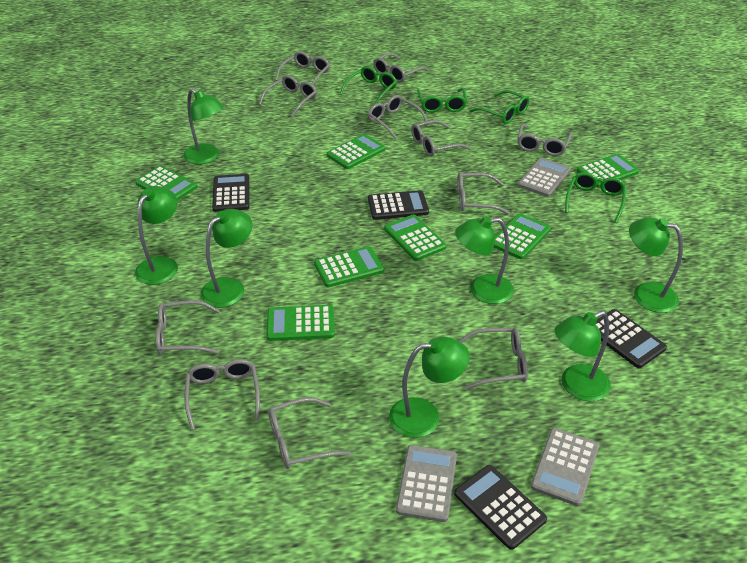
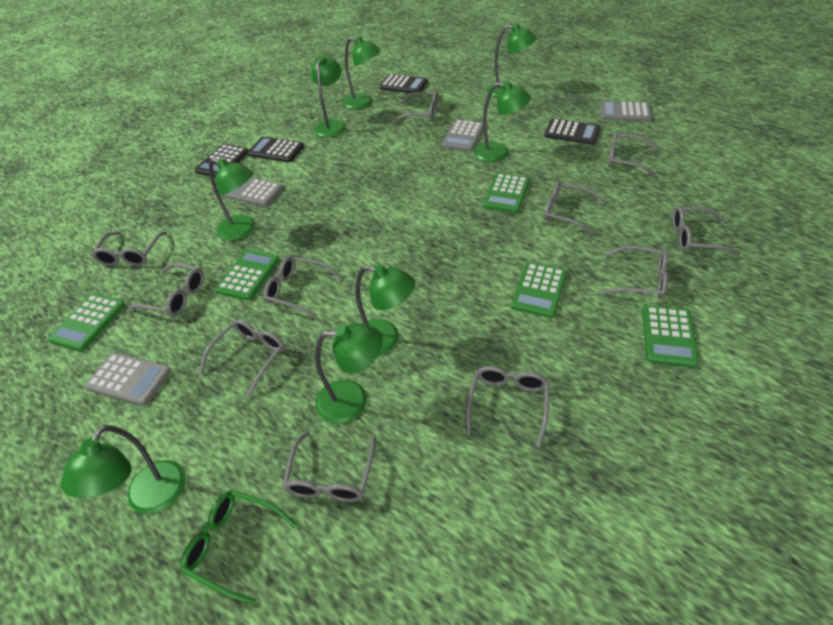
green calculator: 7 -> 5
green glasses: 4 -> 1
green lamp: 7 -> 8
grey calculator: 3 -> 4

